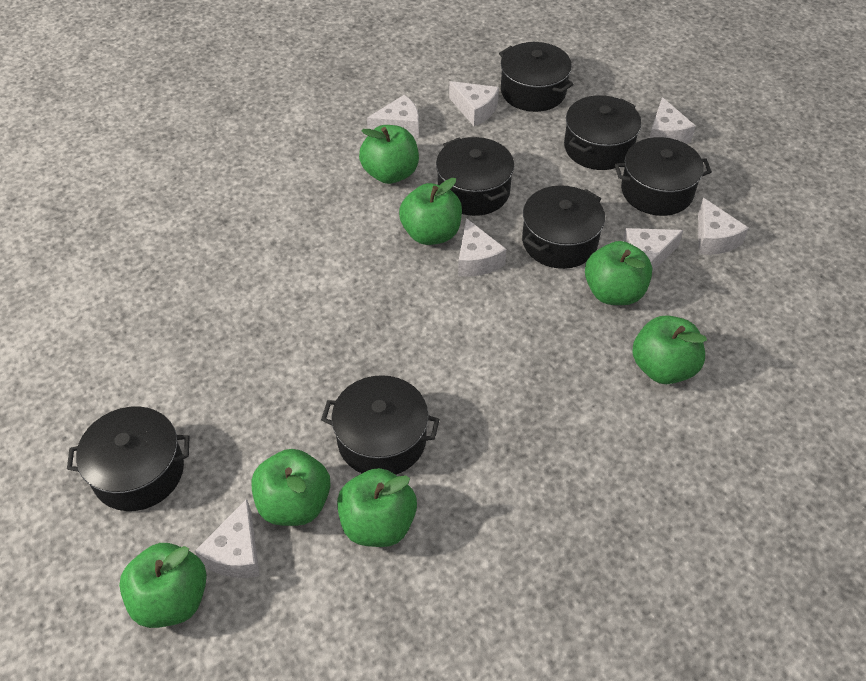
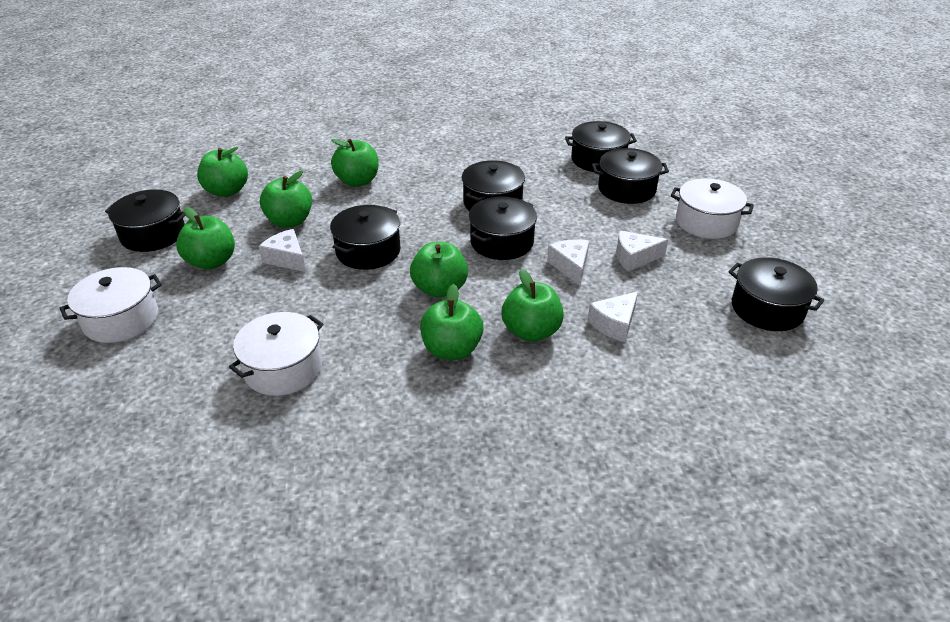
white cheese: 7 -> 4
white pot: 0 -> 3

